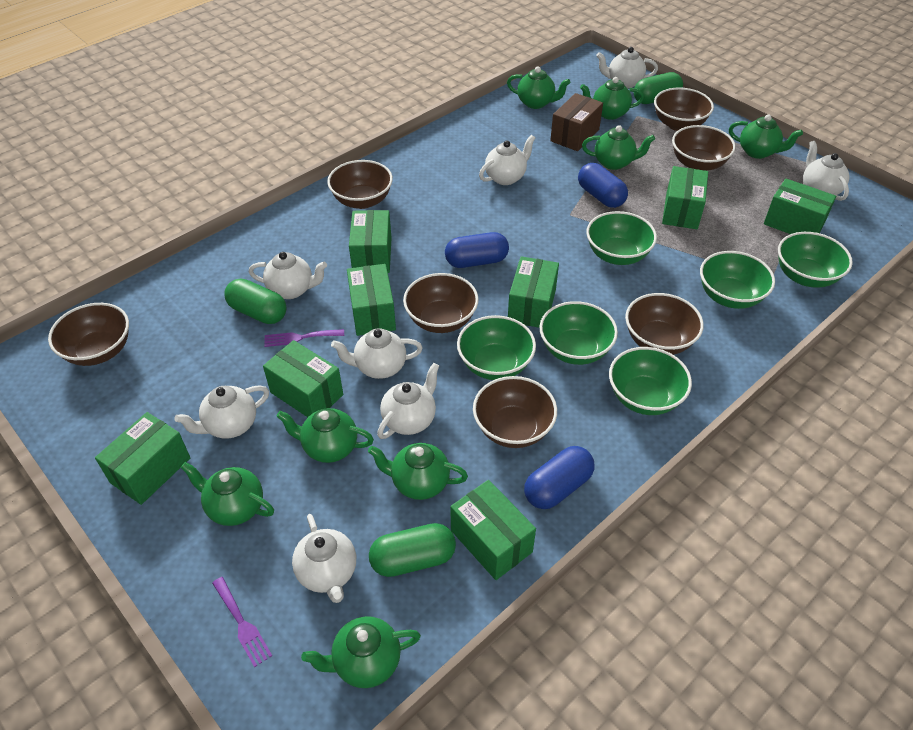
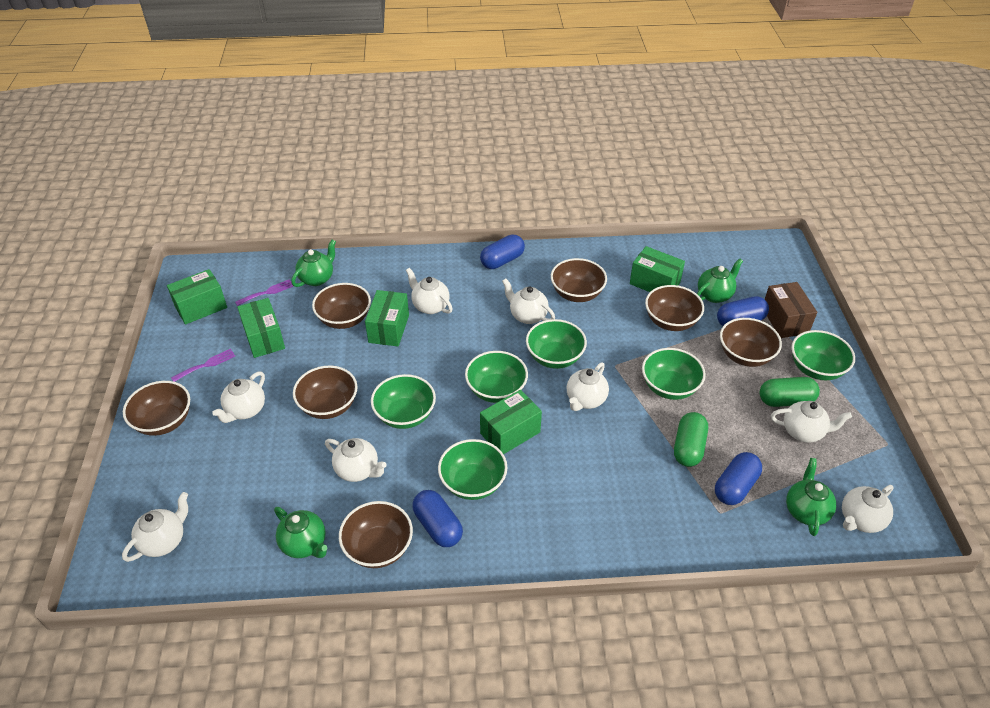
blue capsule: 3 -> 4
green box: 8 -> 5
green capsule: 3 -> 2
green teapot: 8 -> 4

